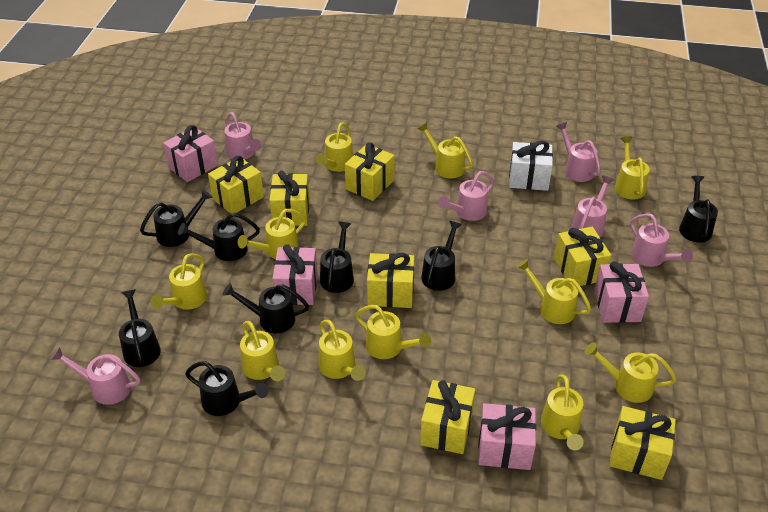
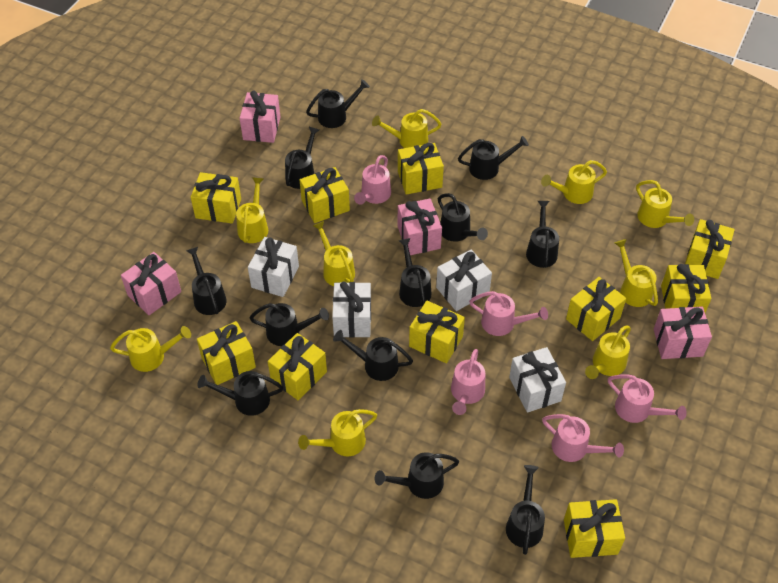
black watering can: 8 -> 12
pink watering can: 6 -> 5
white gift: 1 -> 4
yellow gift: 7 -> 10
yellow watering can: 11 -> 9

